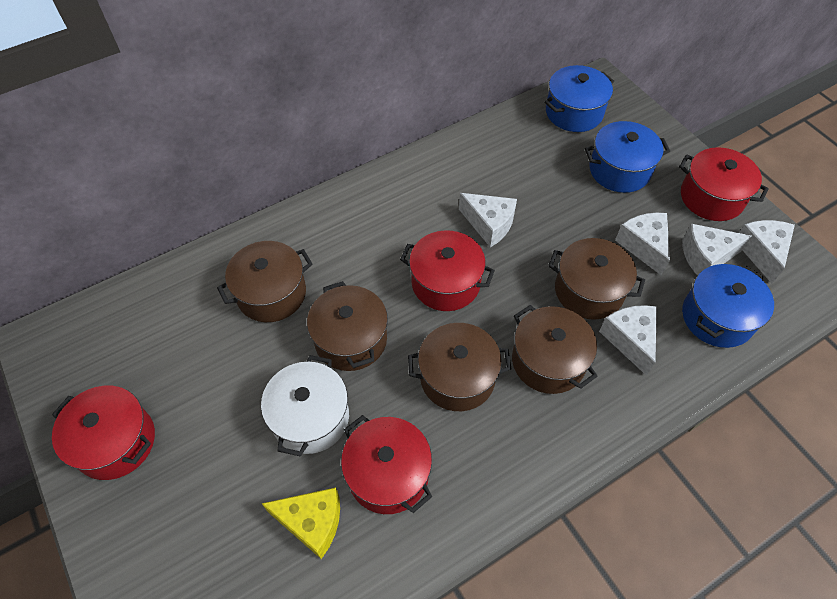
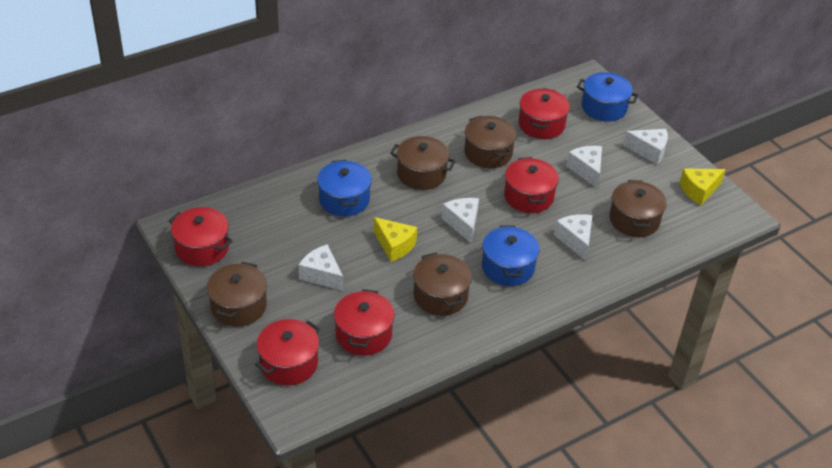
red pot: 4 -> 5
white pot: 1 -> 0
yellow cheese: 1 -> 2

